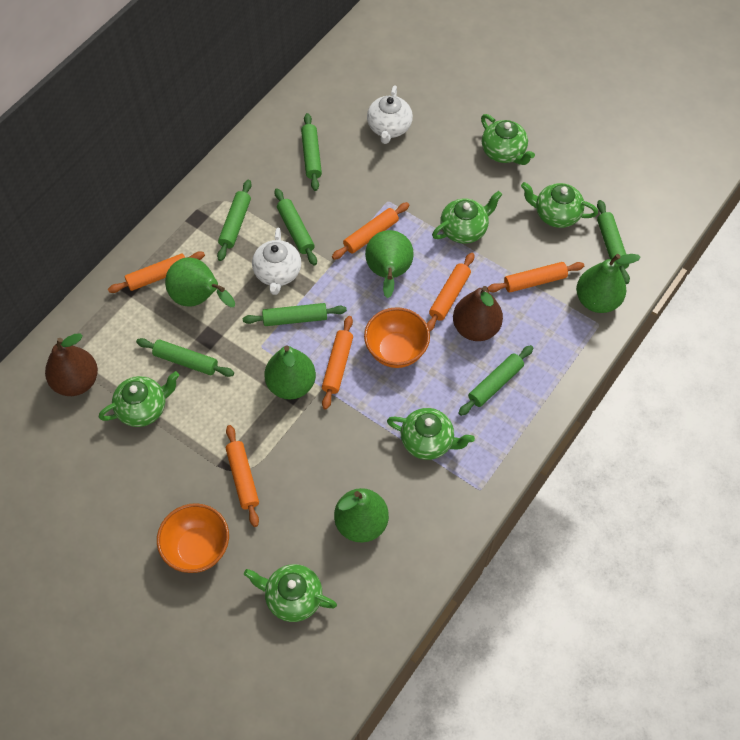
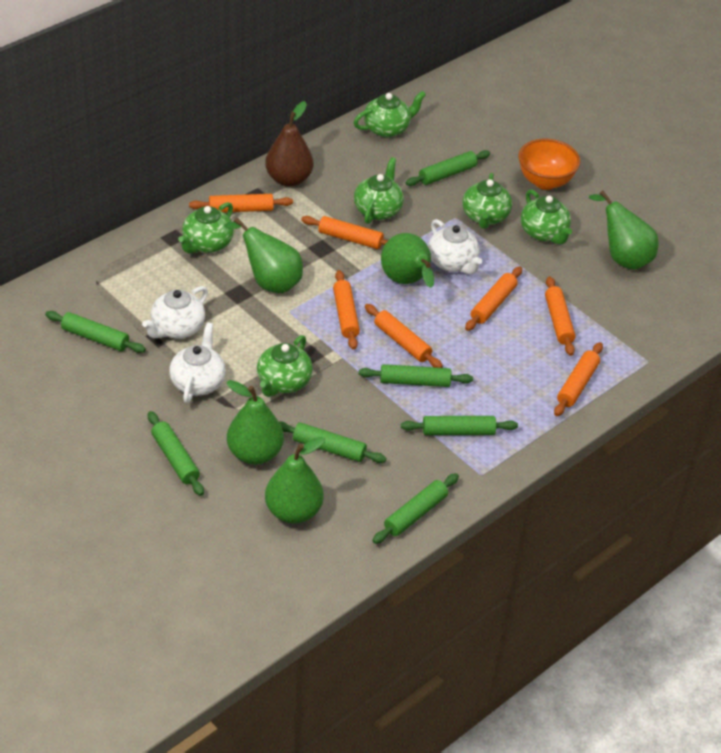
brown pear: 2 -> 1
orange bowl: 2 -> 1
orange rolling pin: 6 -> 7
white teapot: 2 -> 3

